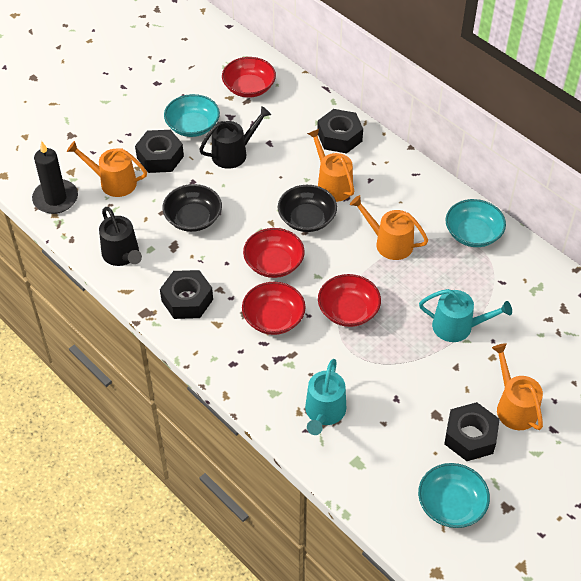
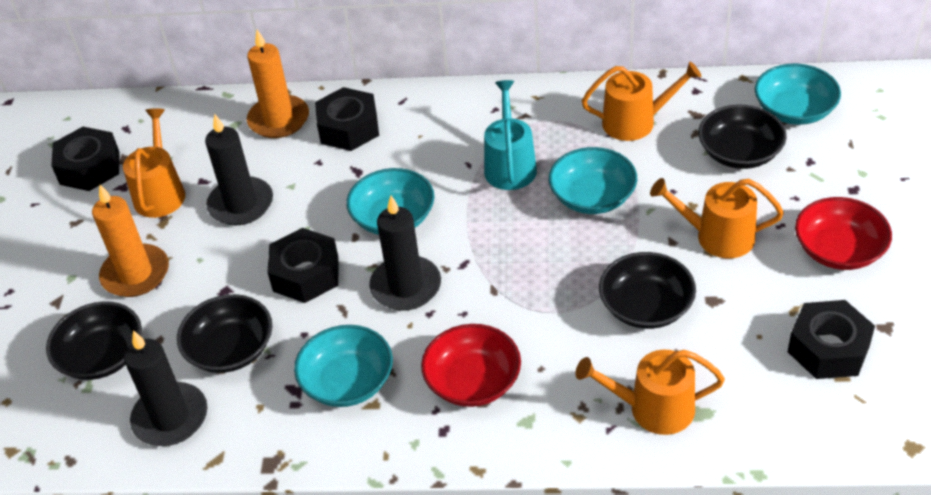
black bowl: 2 -> 4
black candle: 1 -> 3
black watering can: 2 -> 0
orange candle: 0 -> 2
red bowl: 4 -> 2
turquoise bowl: 3 -> 4
turquoise watering can: 2 -> 1

